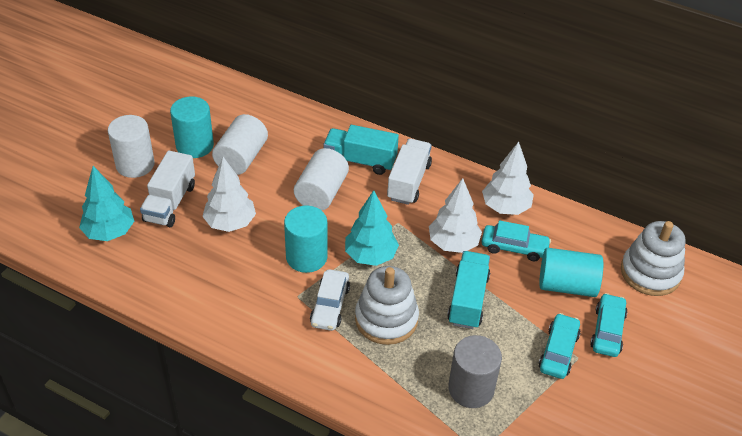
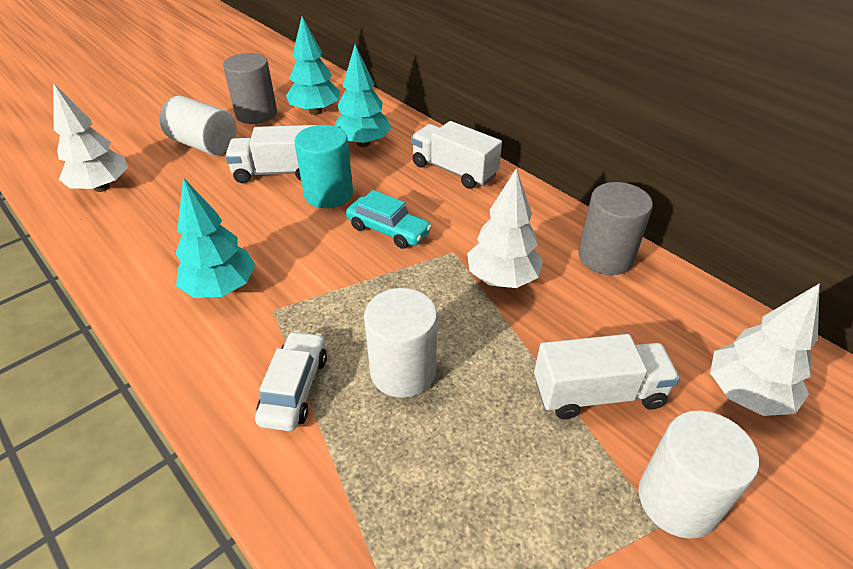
grey cylinder: 1 -> 2
turquoise car: 3 -> 1
turquoise cylinder: 3 -> 1
turquoise tree: 2 -> 3
turquoise truck: 2 -> 0
white stacking toy: 2 -> 0
white truck: 2 -> 3

